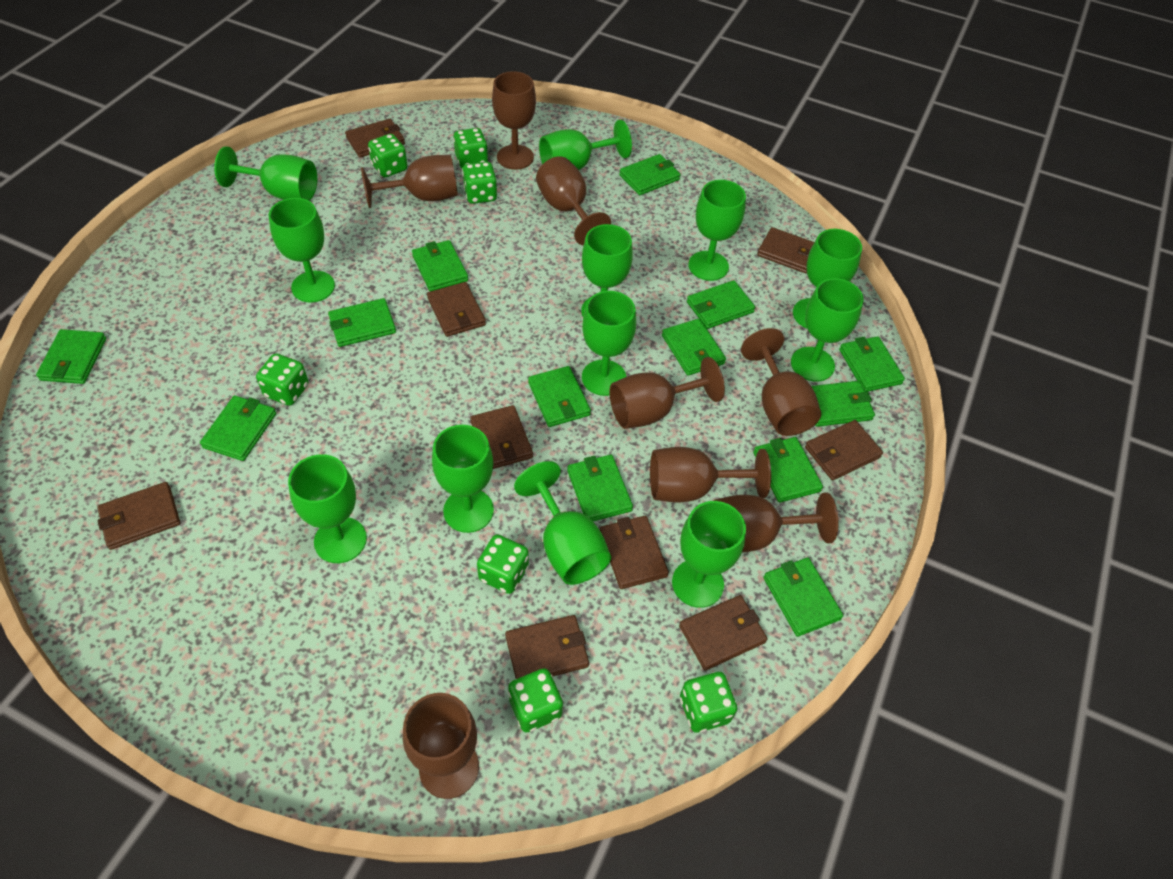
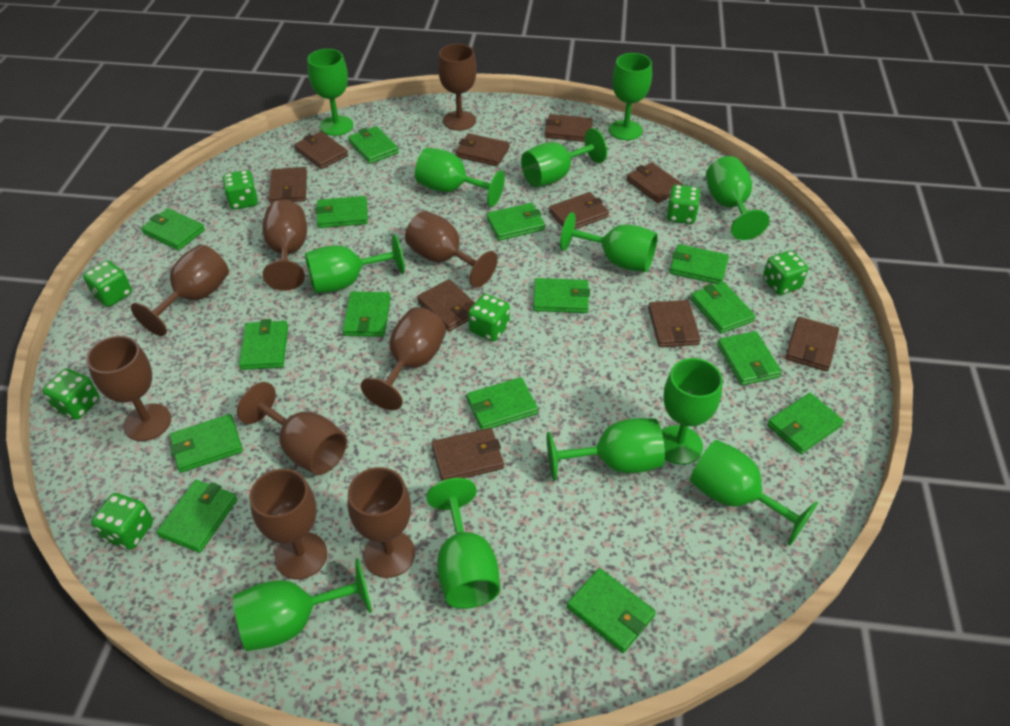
brown goblet: 8 -> 9
brown wallet: 9 -> 10
green wallet: 13 -> 15

